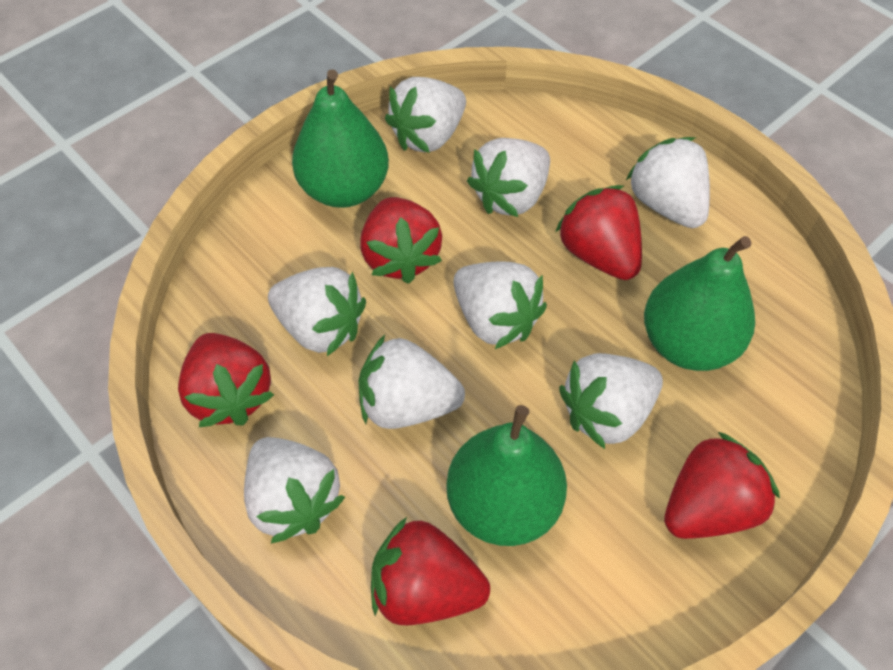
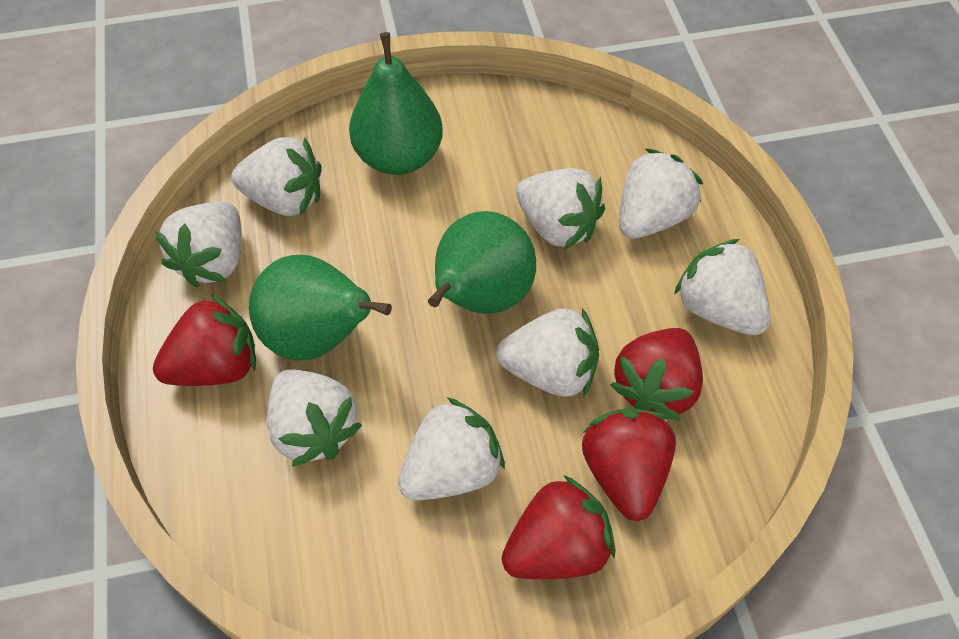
red strawberry: 5 -> 4

